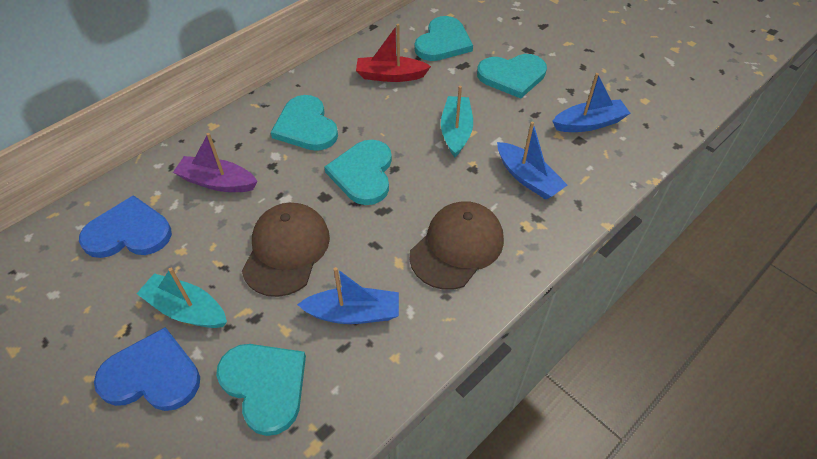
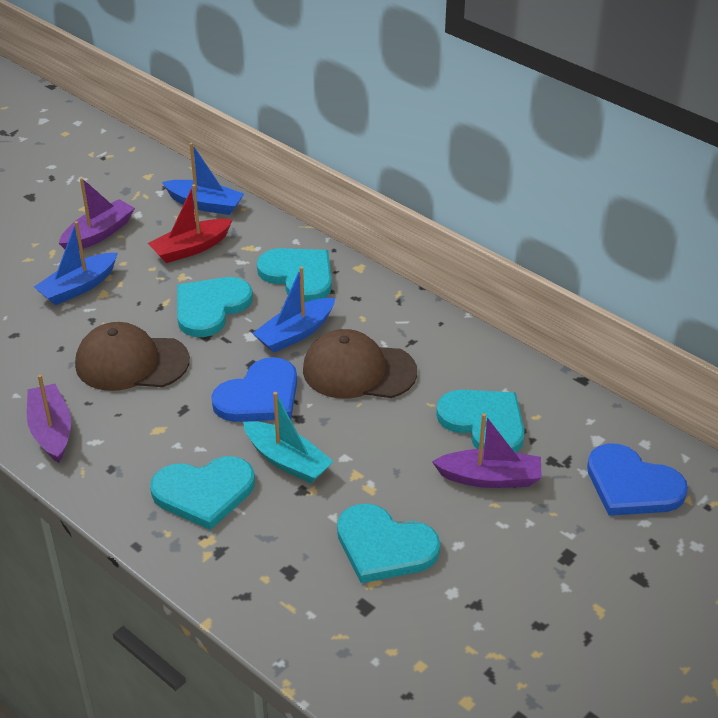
purple boat: 1 -> 3
turquoise boat: 2 -> 1

